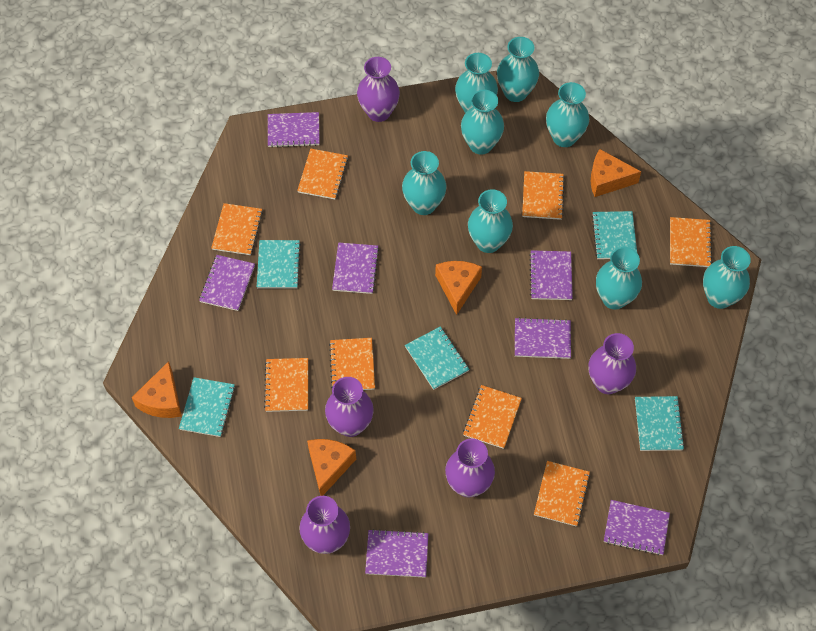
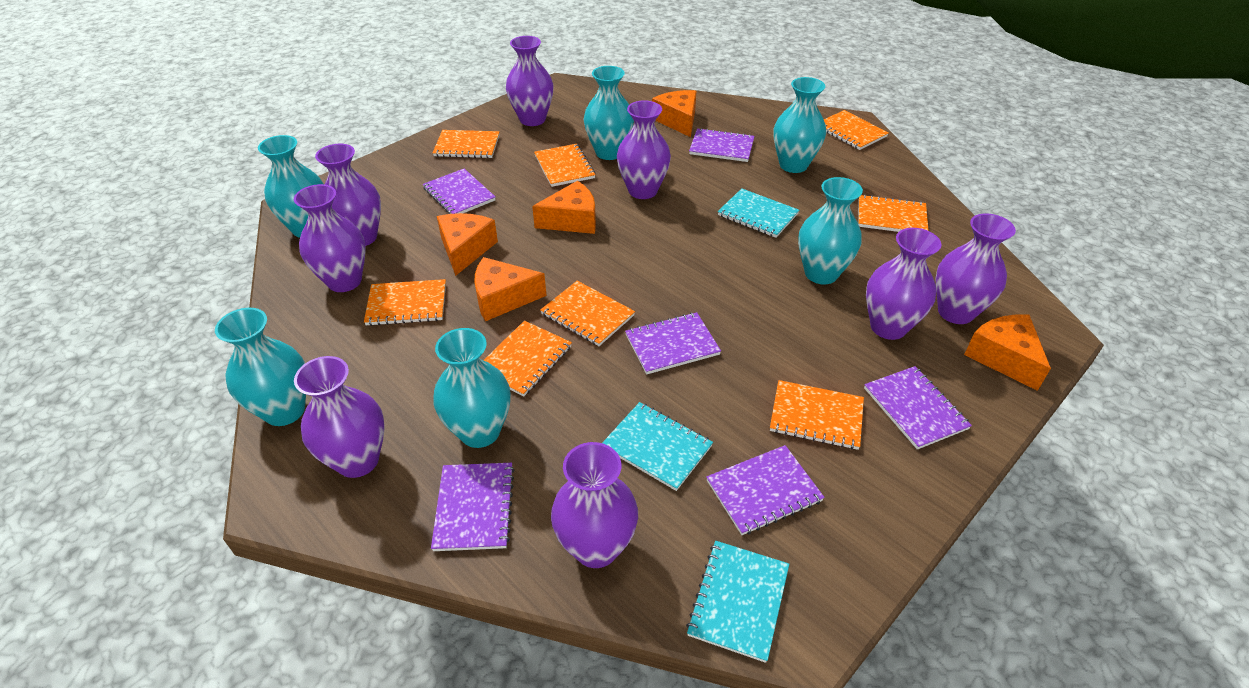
orange cheese: 4 -> 5
purple notebook: 7 -> 6
purple vase: 5 -> 8
turquoise notebook: 5 -> 3
turquoise vase: 8 -> 6

